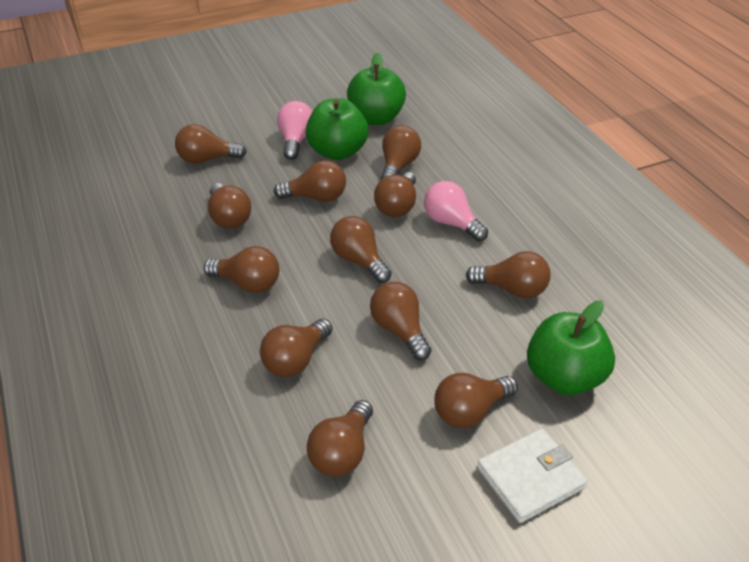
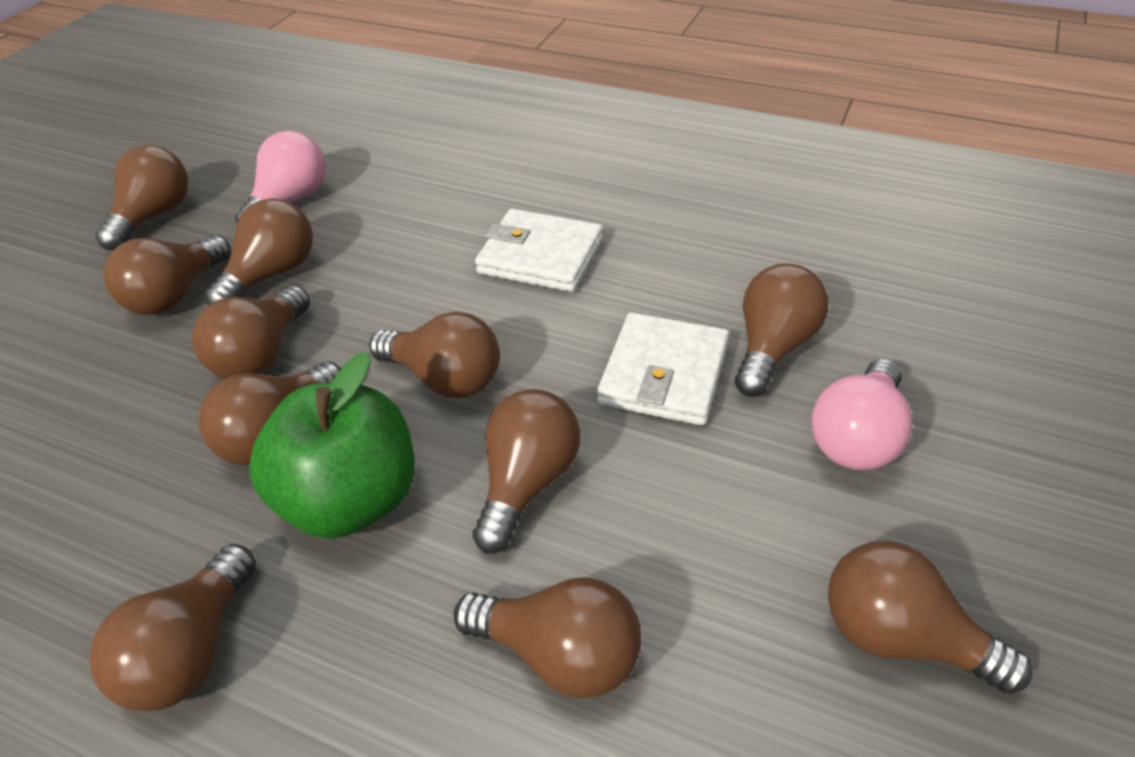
brown light bulb: 12 -> 11
green apple: 3 -> 1
white wallet: 1 -> 2

